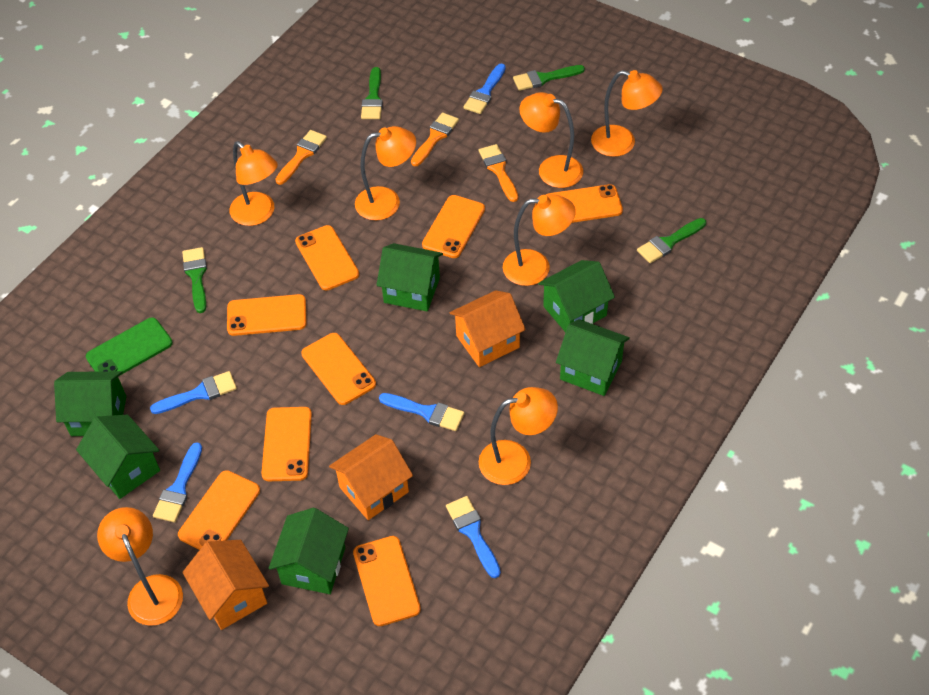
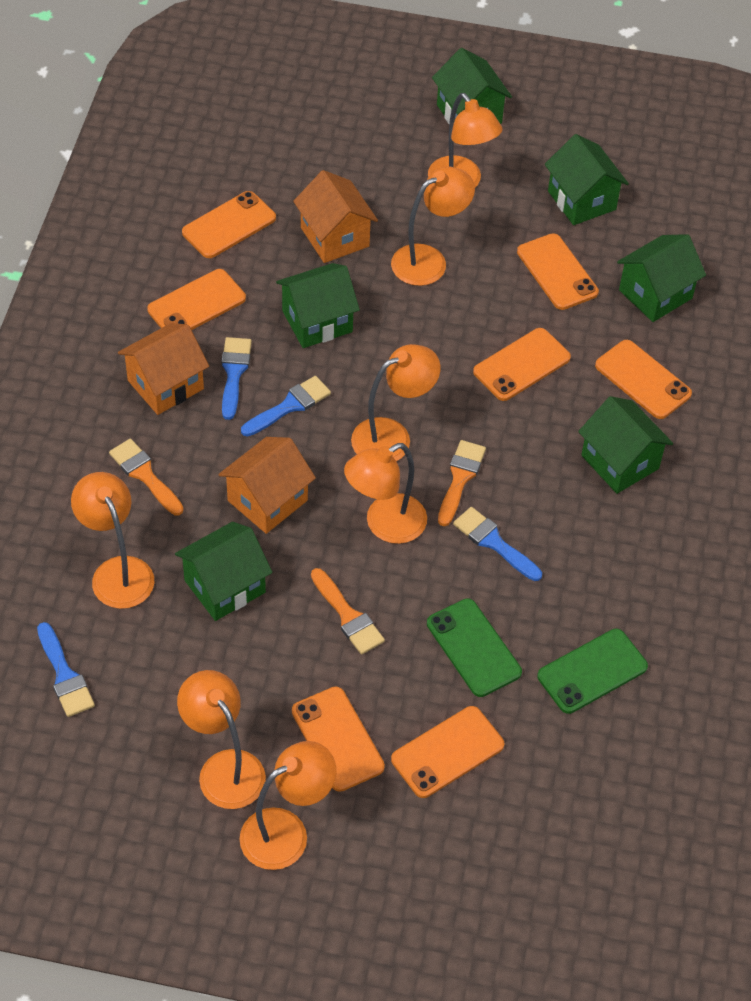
blue brush: 5 -> 4
green brush: 4 -> 0
green phone: 1 -> 2
orange phone: 8 -> 7

